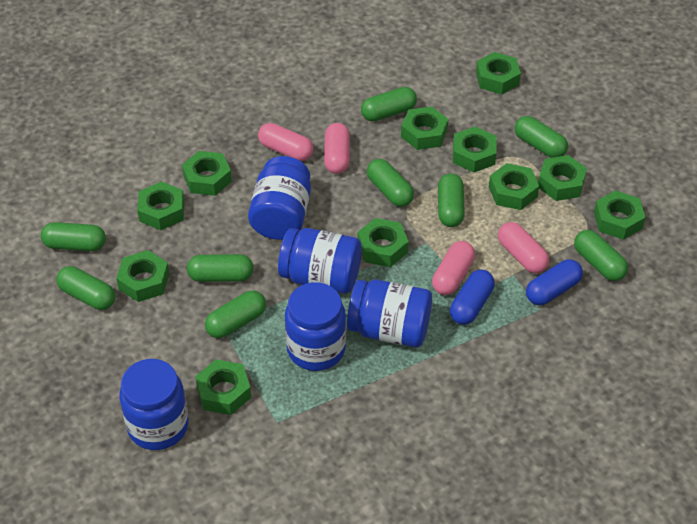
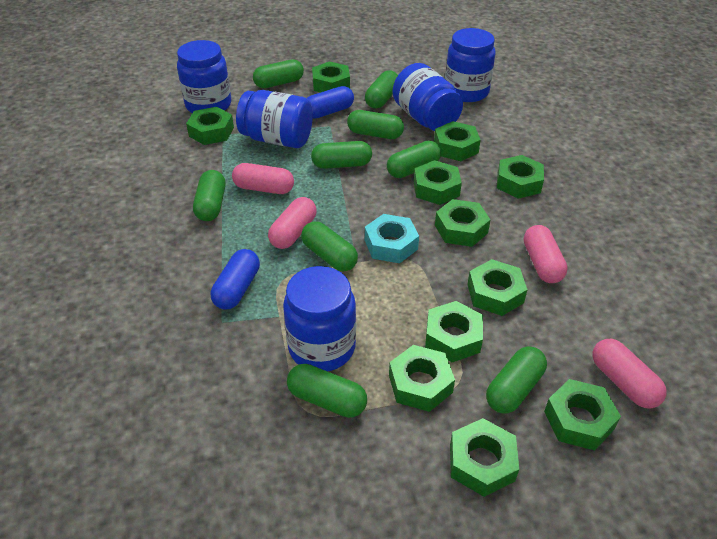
turquoise nut: 0 -> 1

